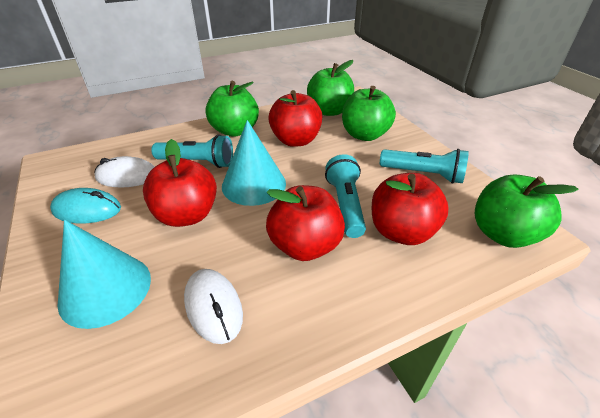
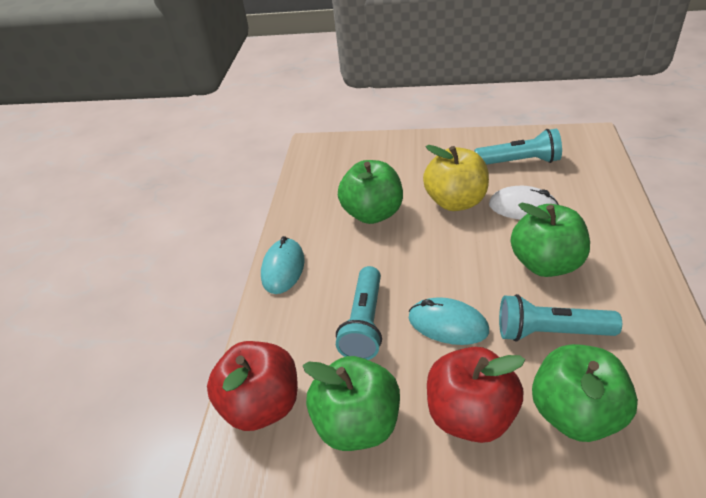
red apple: 4 -> 2
turquoise cone: 2 -> 0
turquoise mouse: 1 -> 2
white mouse: 2 -> 1
yellow apple: 0 -> 1

